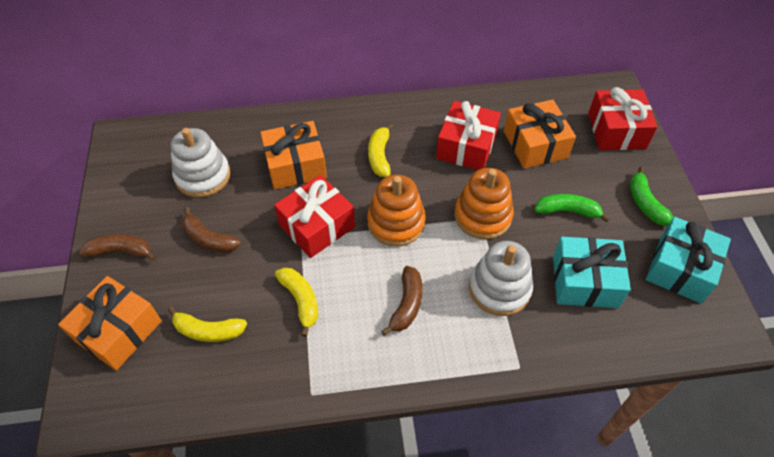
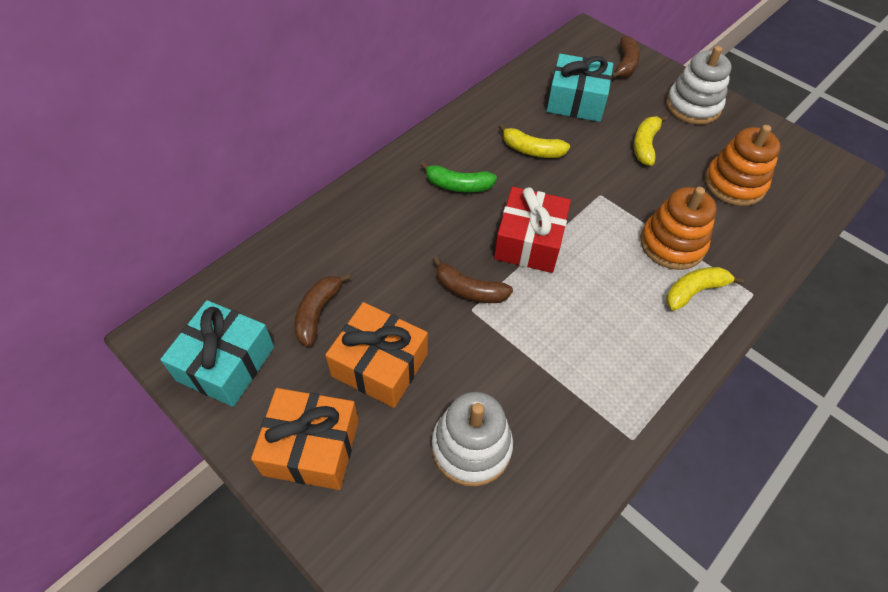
green banana: 2 -> 1
orange gift: 3 -> 2
red gift: 3 -> 1

